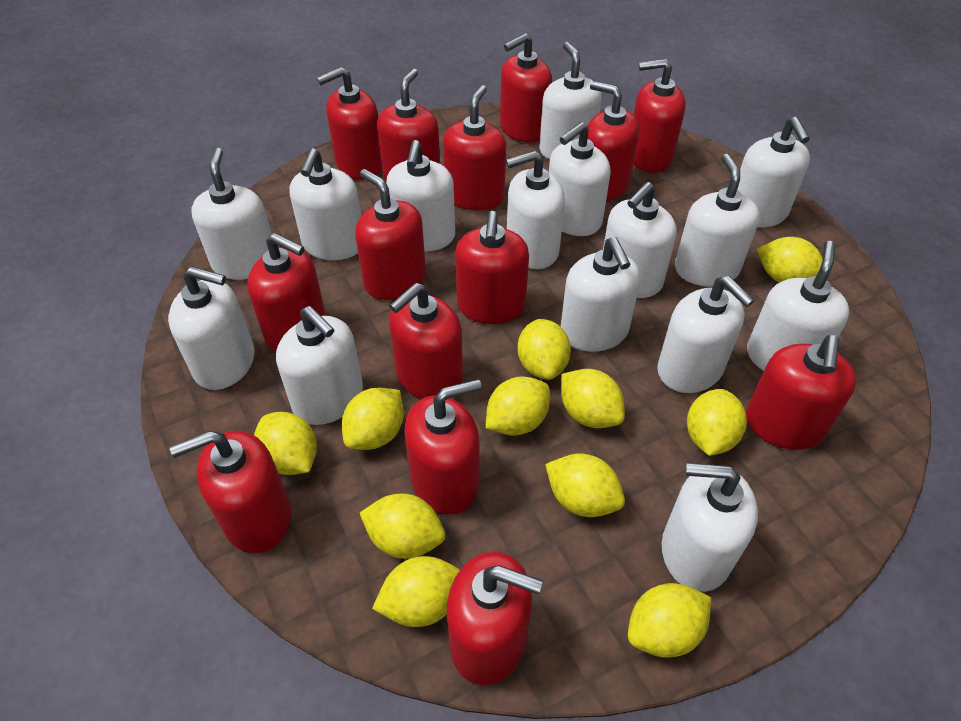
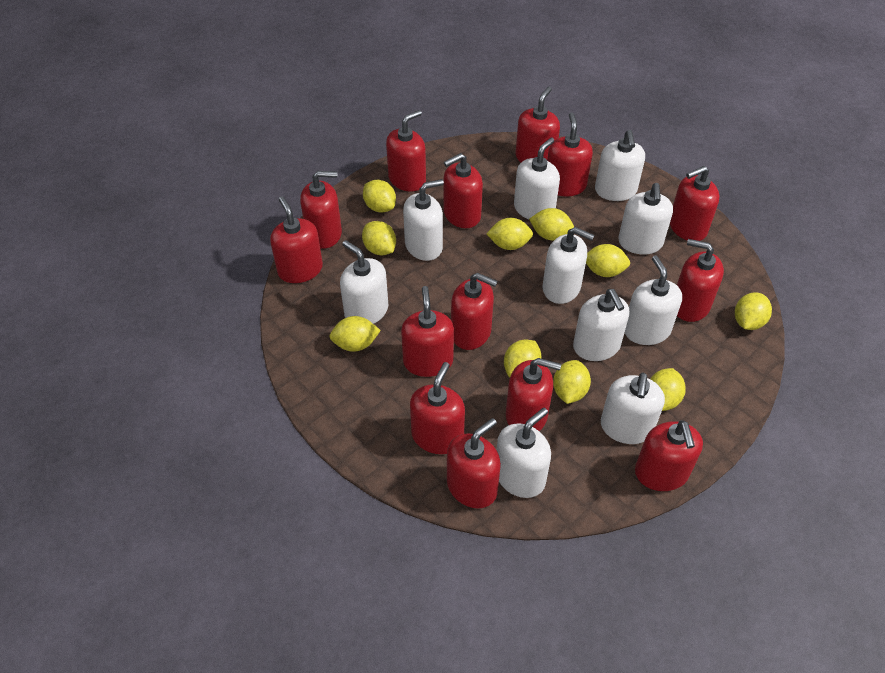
white soap dispenser: 15 -> 10
yellow lemon: 11 -> 10

